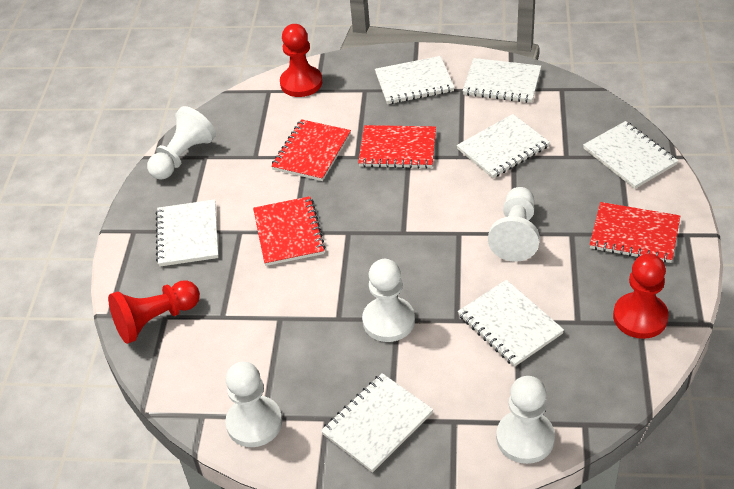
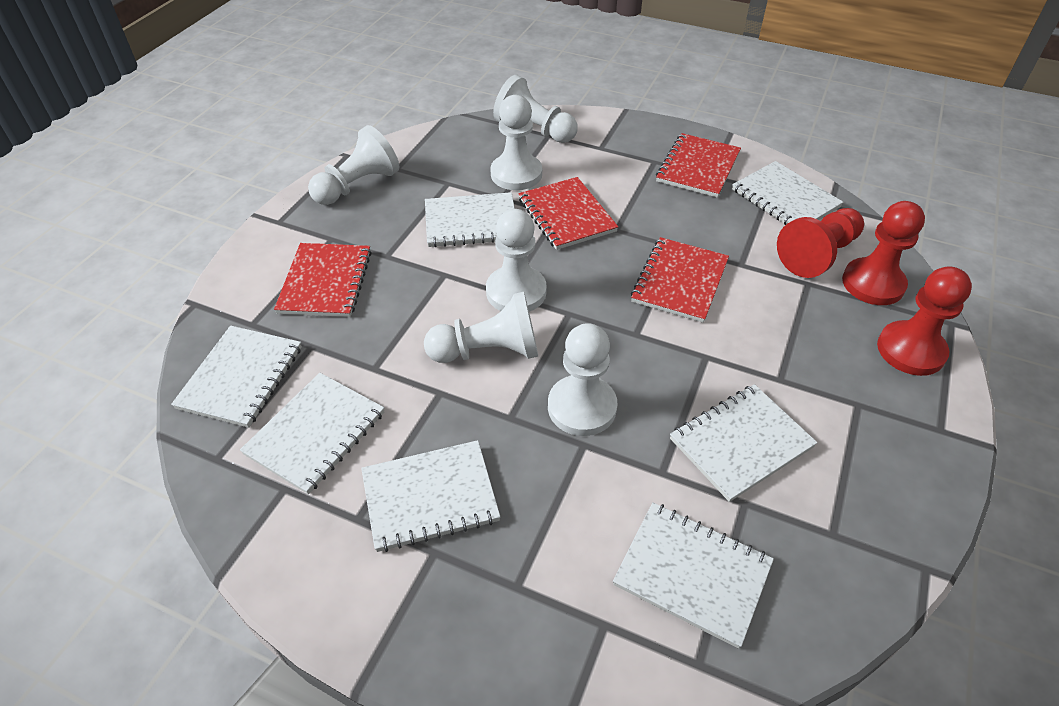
white pawn: 5 -> 6

